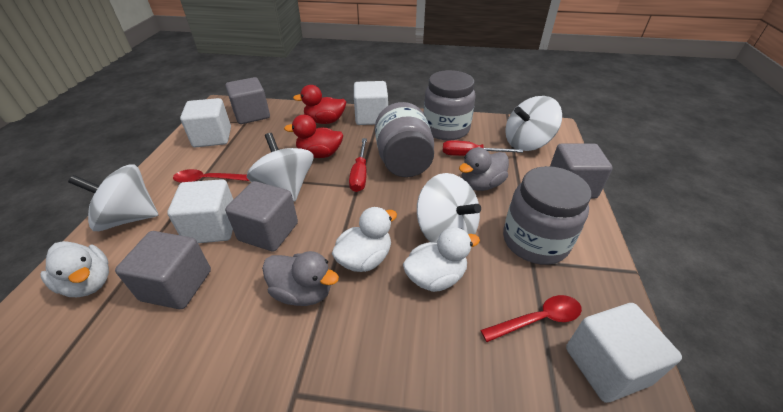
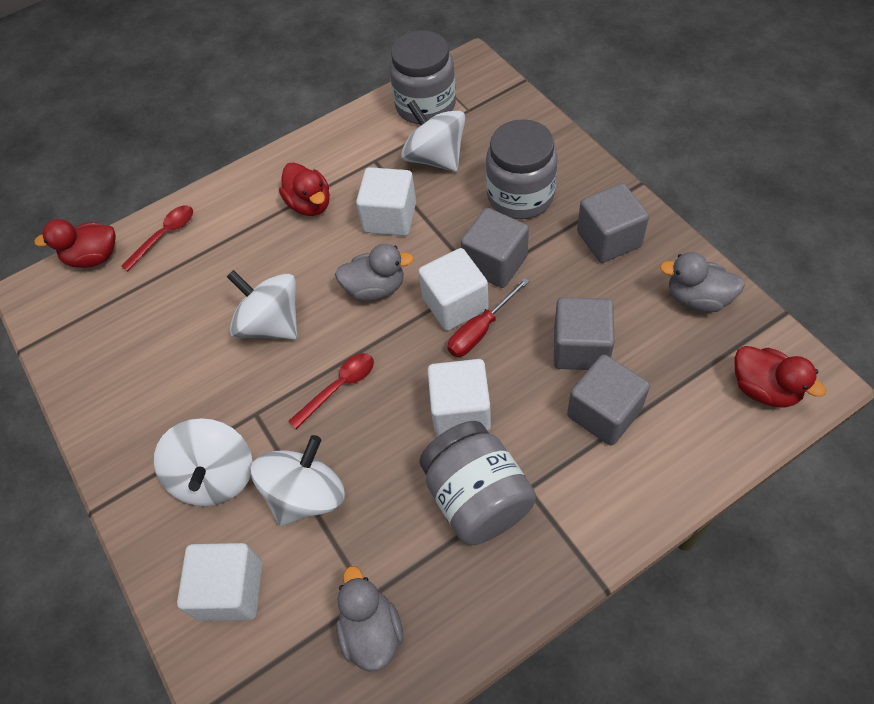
grey duck: 2 -> 3
red duck: 2 -> 3
red screwdriver: 2 -> 1
white duck: 3 -> 0

